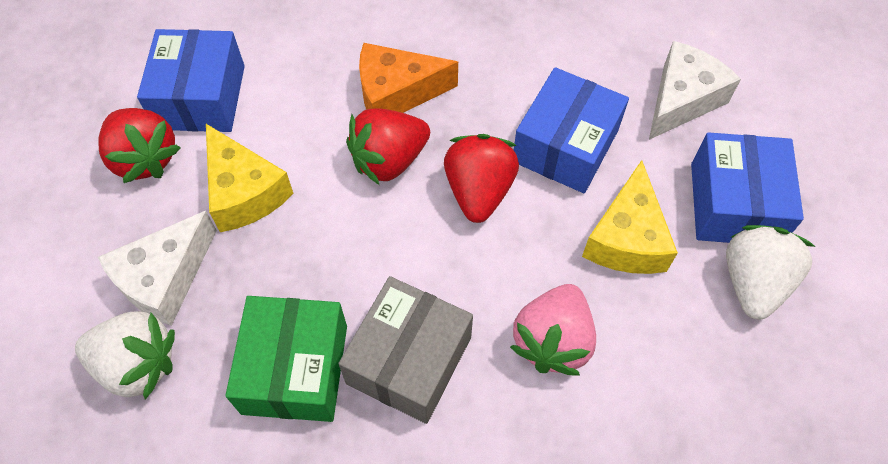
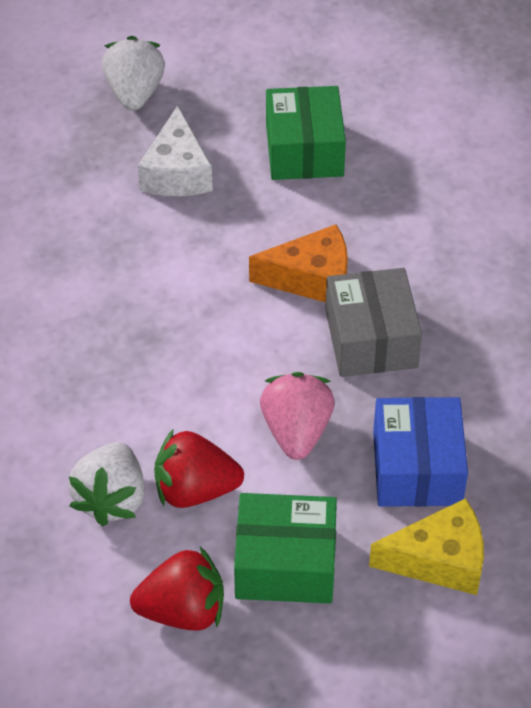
blue box: 3 -> 1
green box: 1 -> 2
red strawberry: 3 -> 2
white cheese: 2 -> 1
yellow cheese: 2 -> 1

